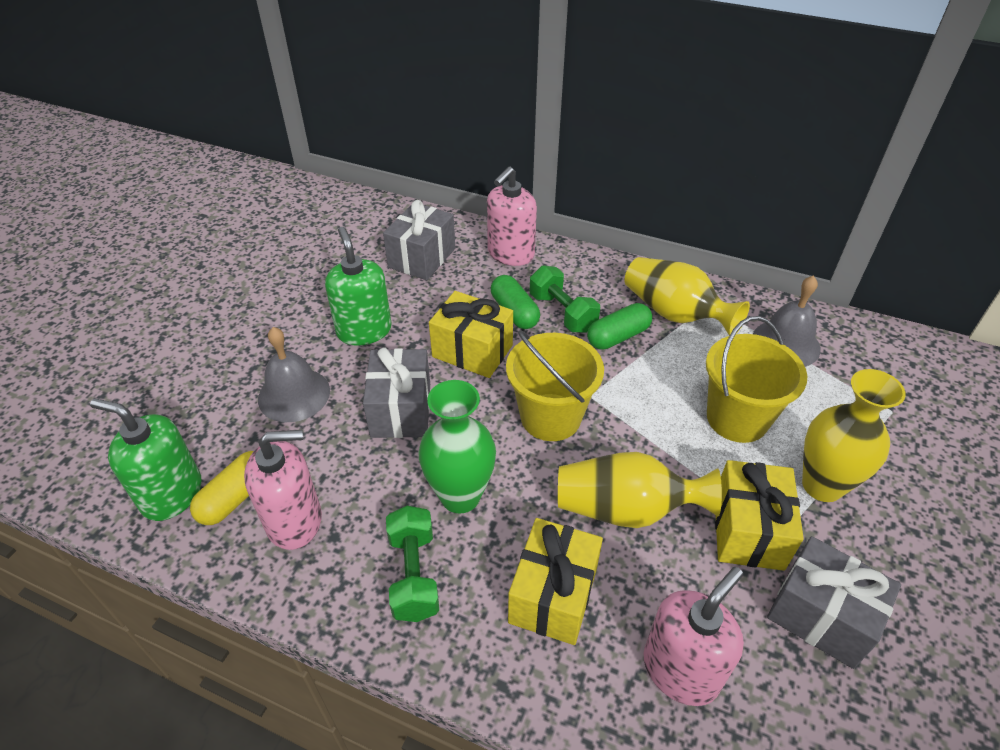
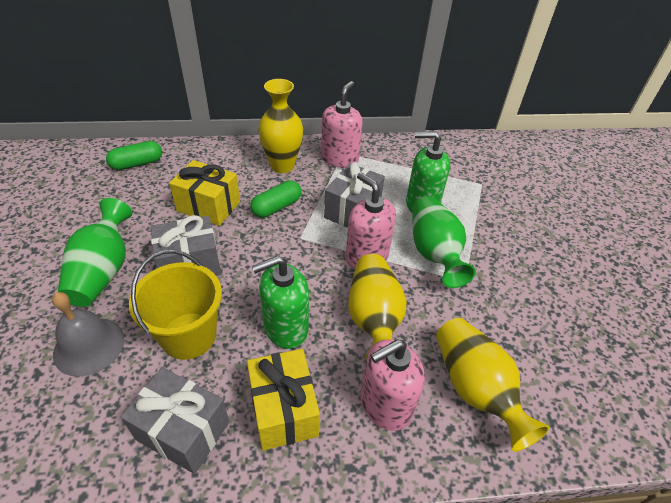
green dumbbell: 2 -> 0
green vase: 1 -> 2
grey bell: 2 -> 1
yellow bucket: 2 -> 1
yellow capsule: 1 -> 0
yellow gift: 3 -> 2

